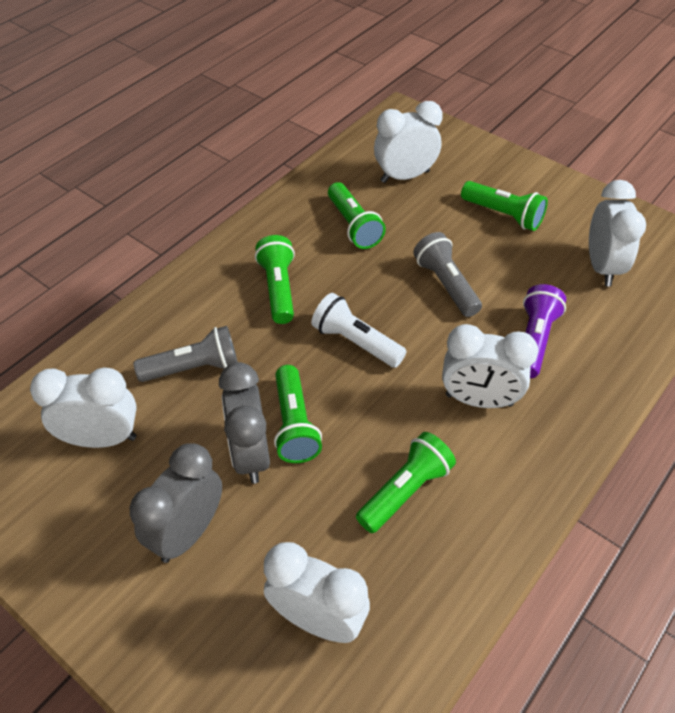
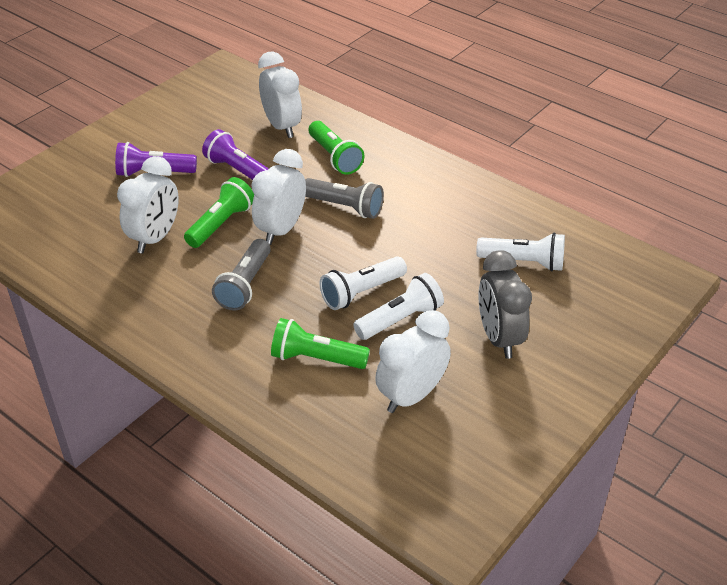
green flashlight: 5 -> 3
grey clock: 2 -> 1
purple flashlight: 1 -> 2
white clock: 5 -> 4
white flashlight: 1 -> 3

